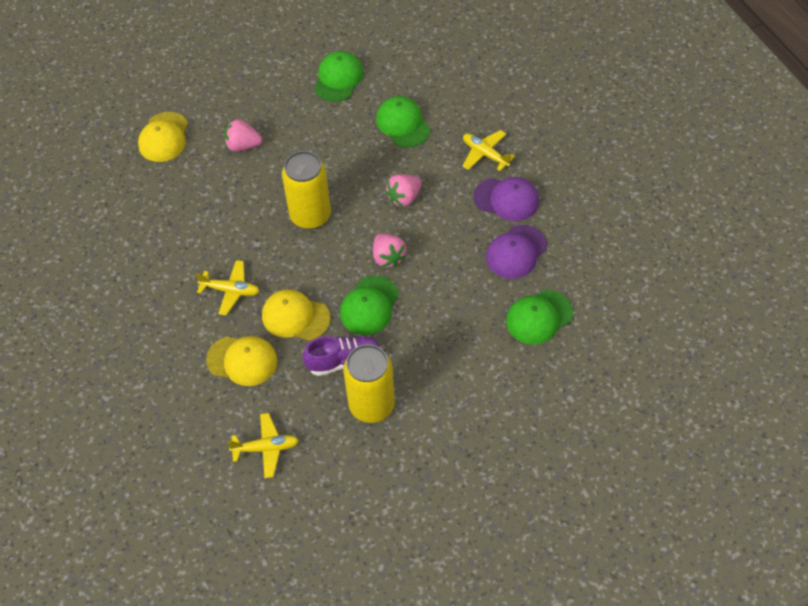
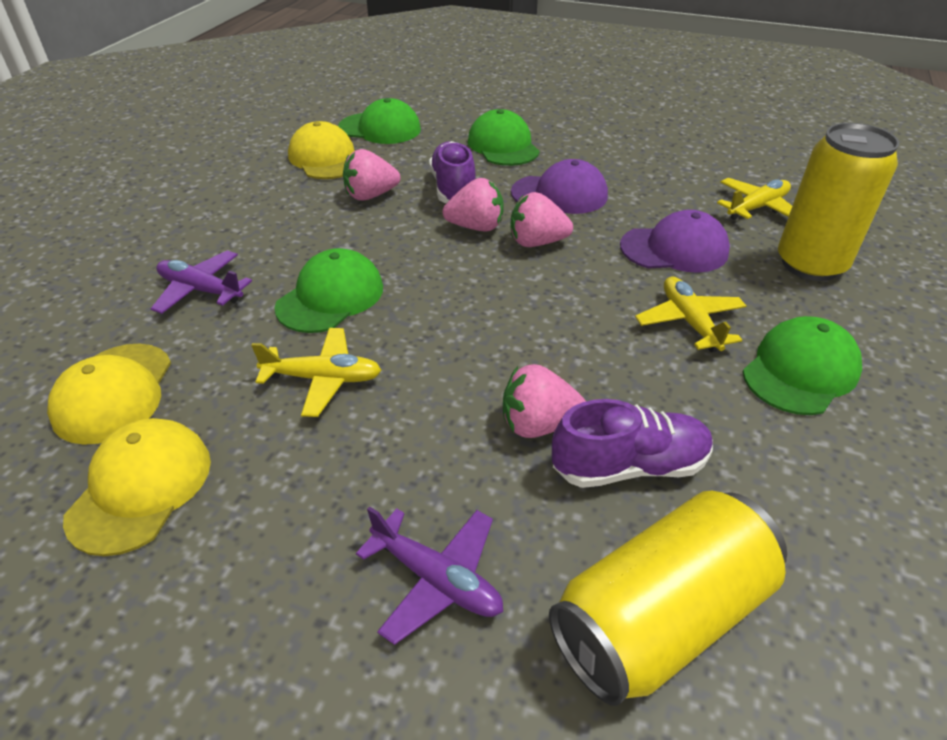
pink strawberry: 3 -> 4
purple plane: 0 -> 2
purple shoe: 1 -> 2

